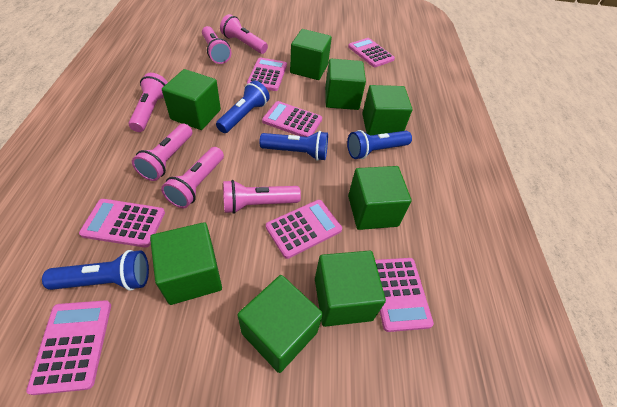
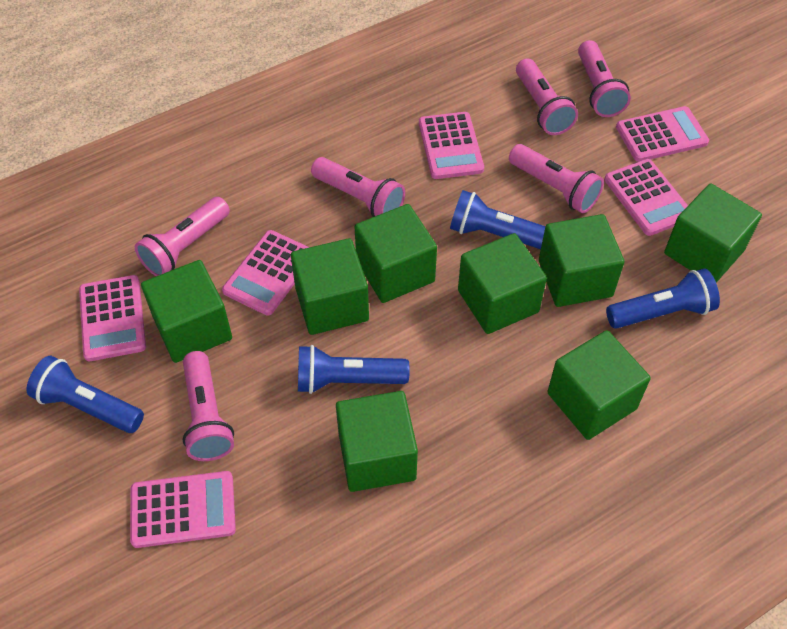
pink calculator: 7 -> 6

